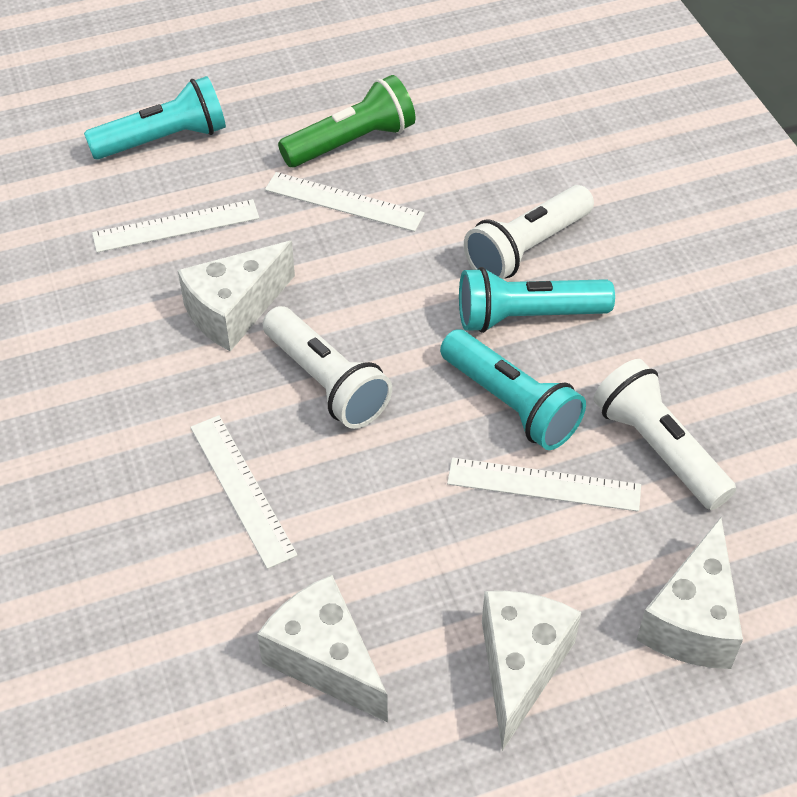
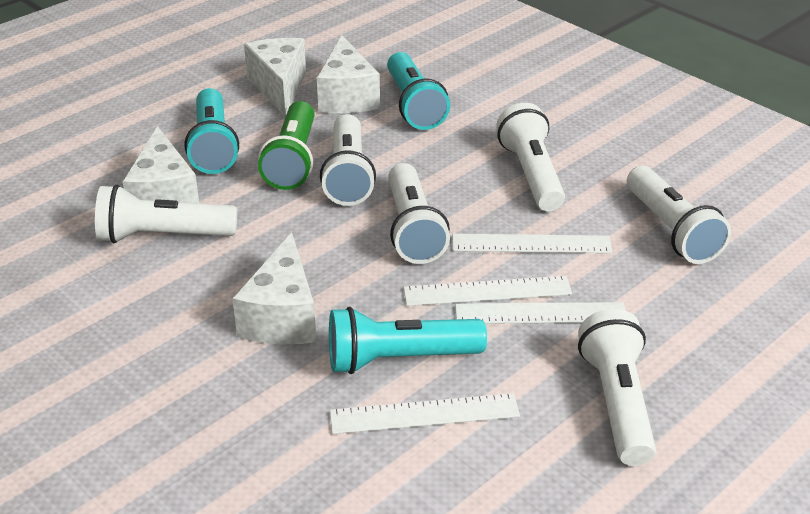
white flashlight: 3 -> 6

